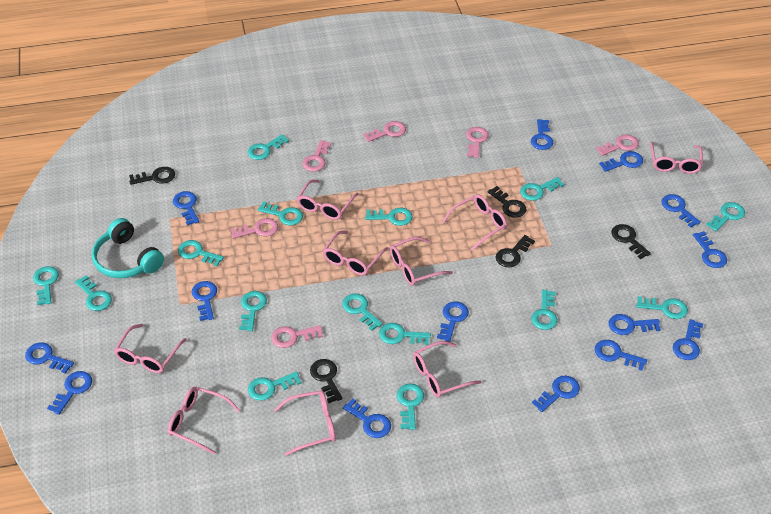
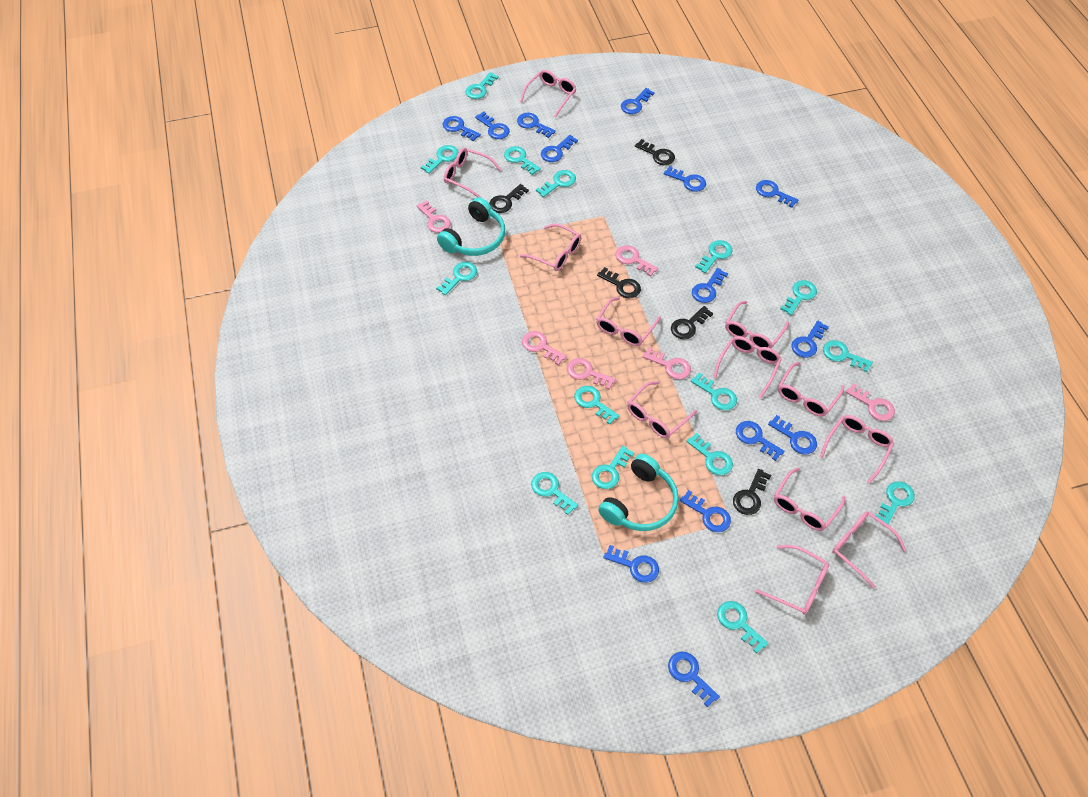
pink glasses: 9 -> 12
turquoise headphones: 1 -> 2

